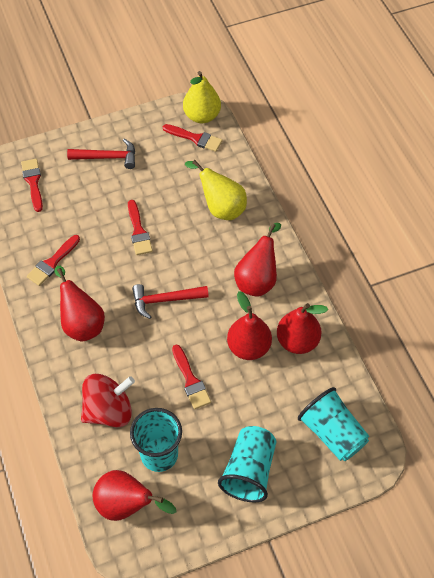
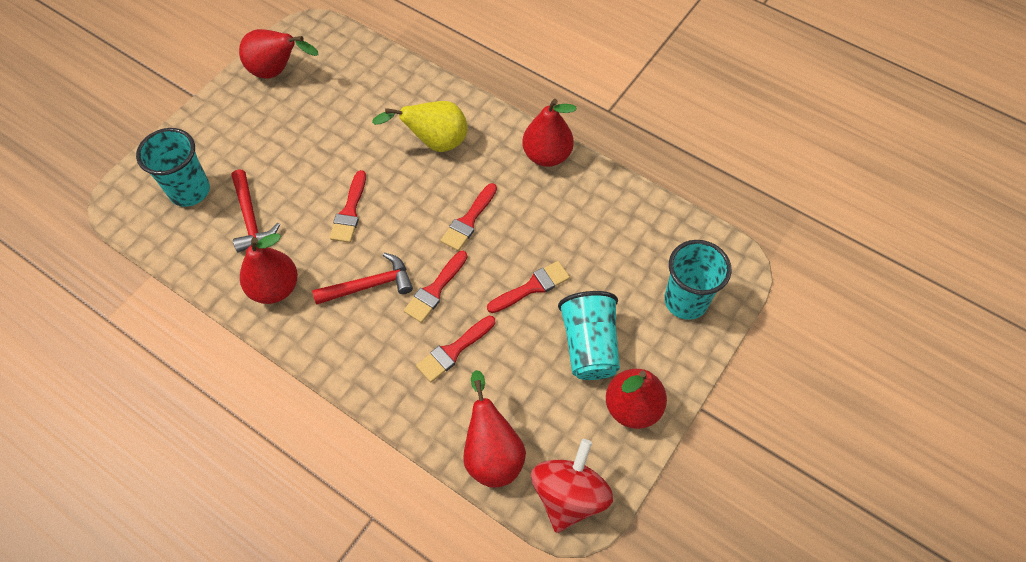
yellow pear: 2 -> 1

